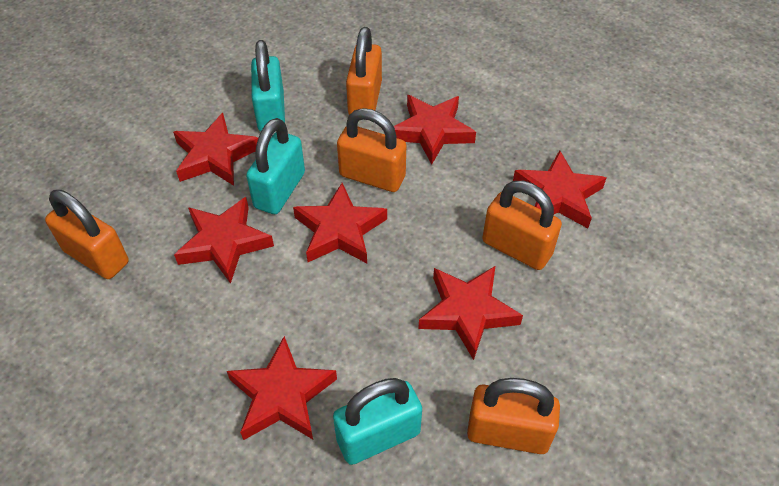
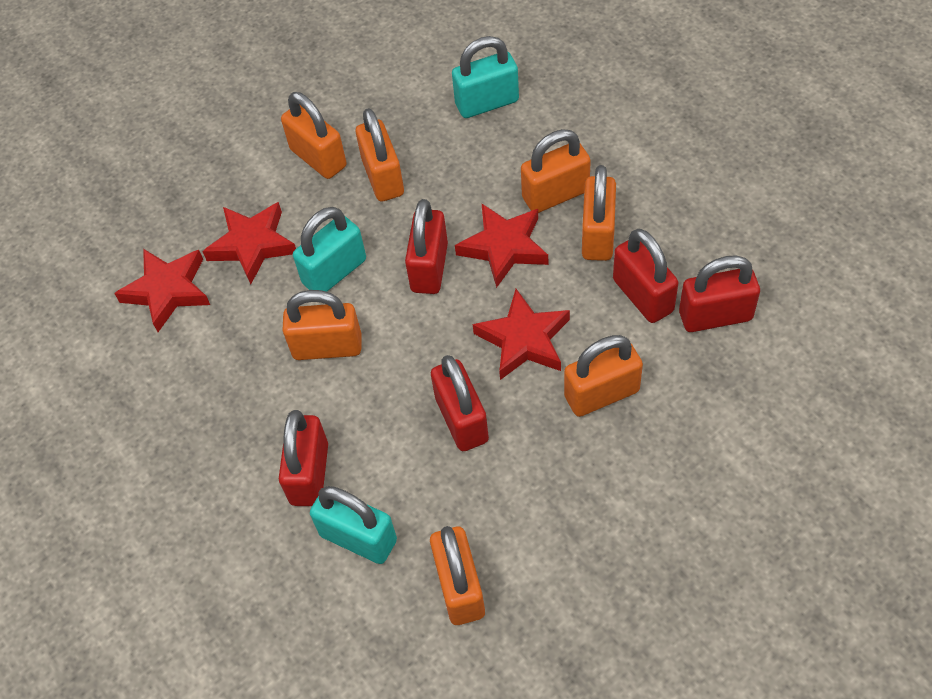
orange padlock: 5 -> 7
red padlock: 0 -> 5
red star: 7 -> 4

